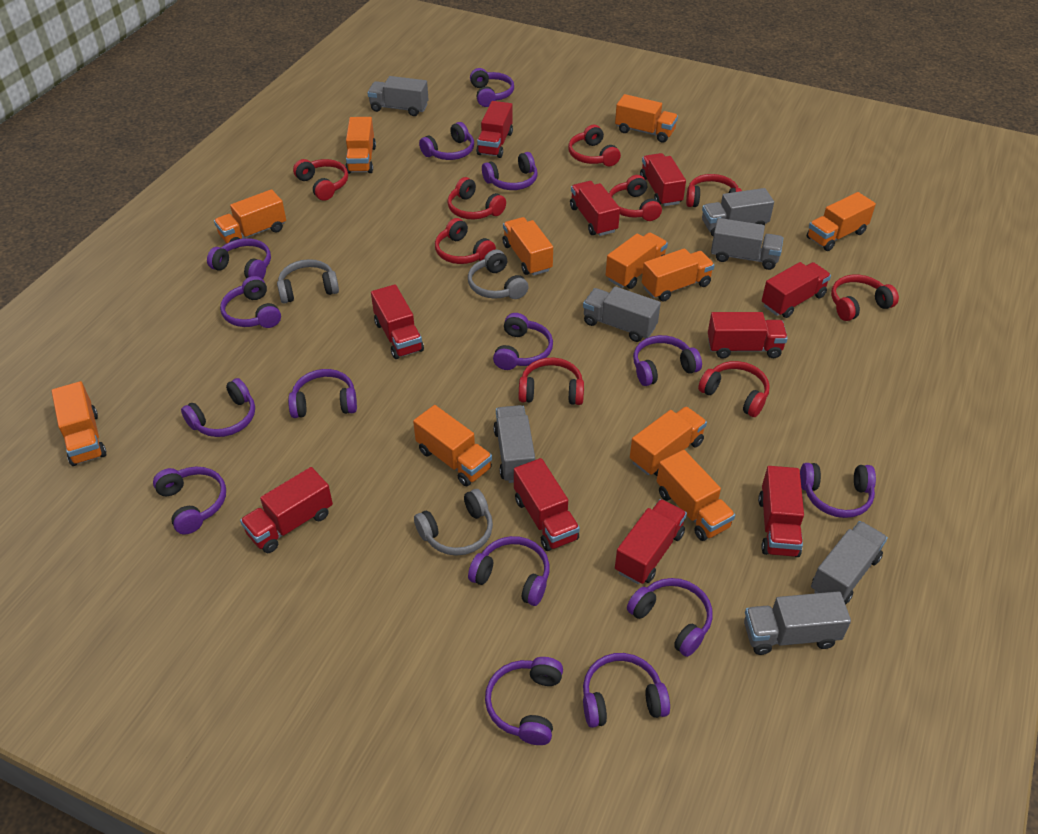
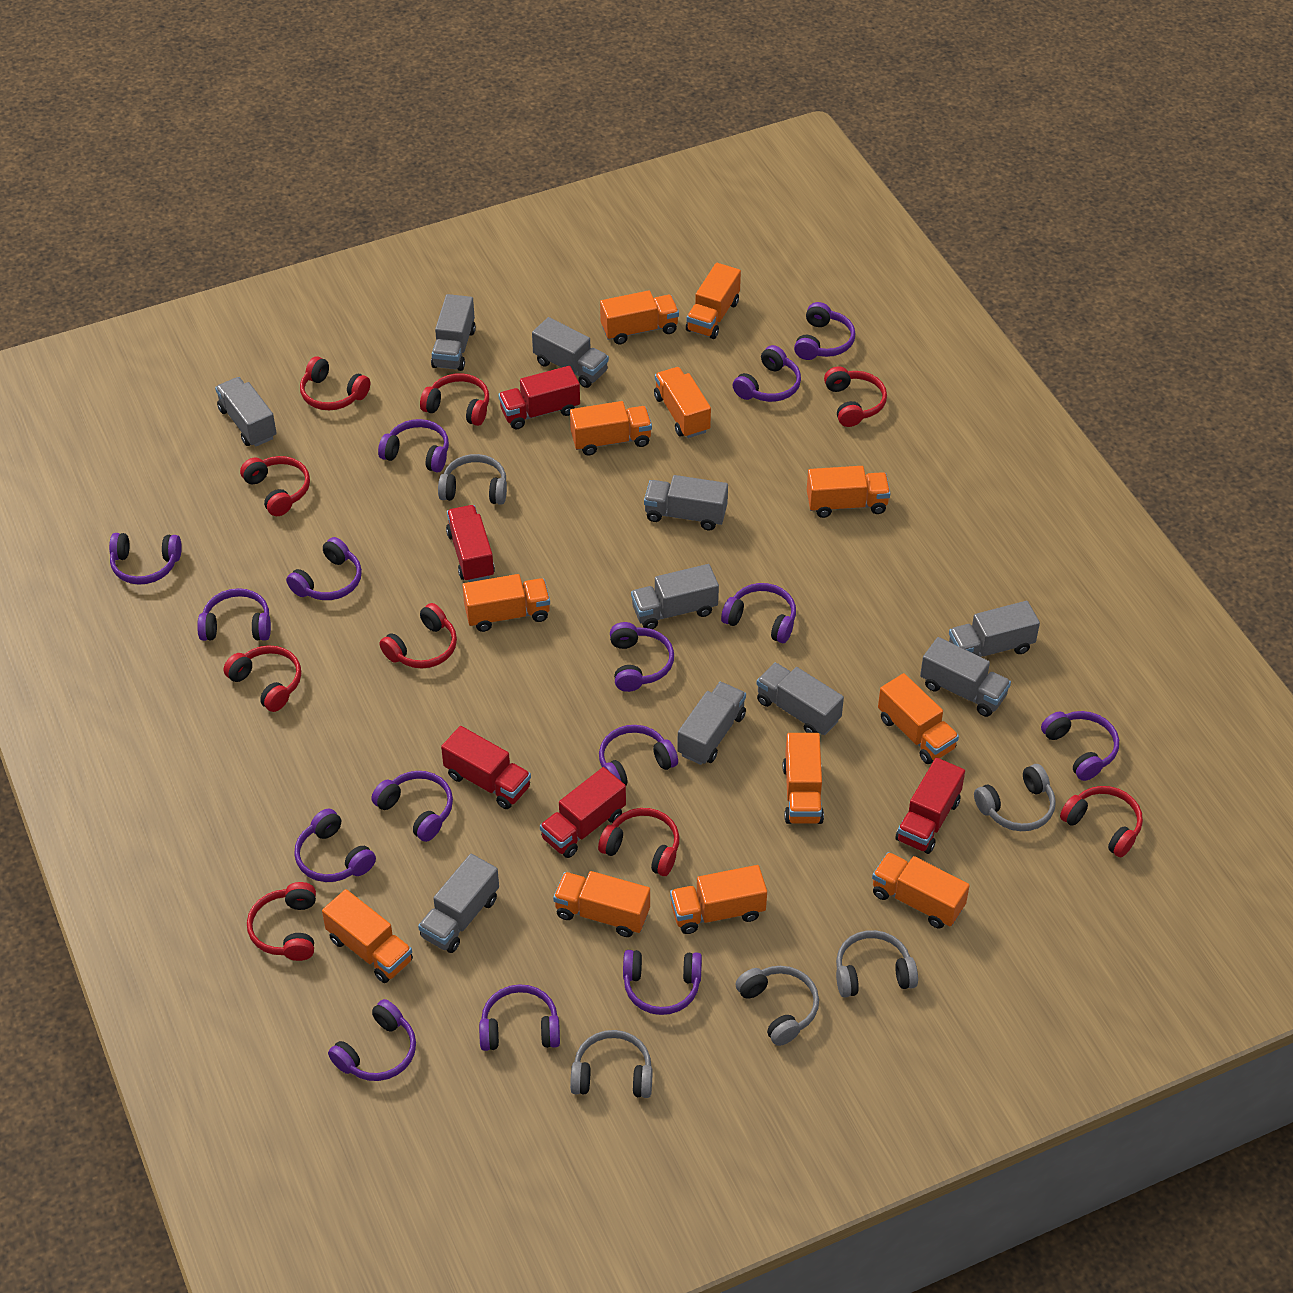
grey headphones: 3 -> 5
grey truck: 7 -> 10
orange truck: 11 -> 12
red truck: 10 -> 5

